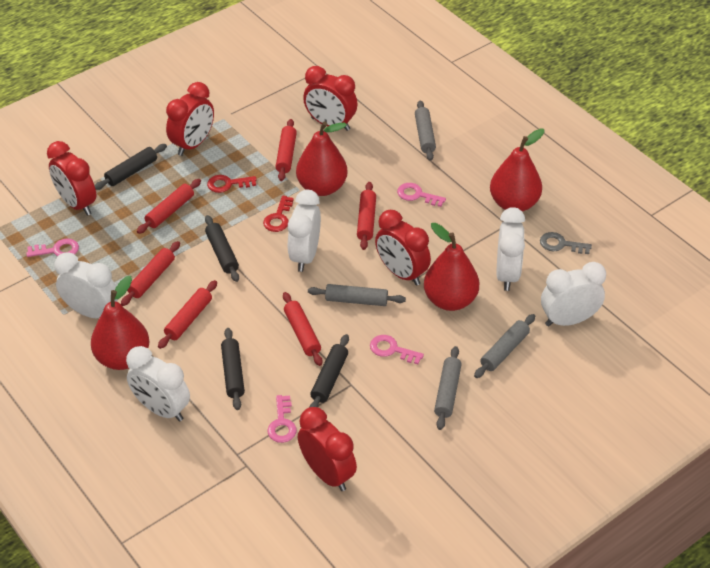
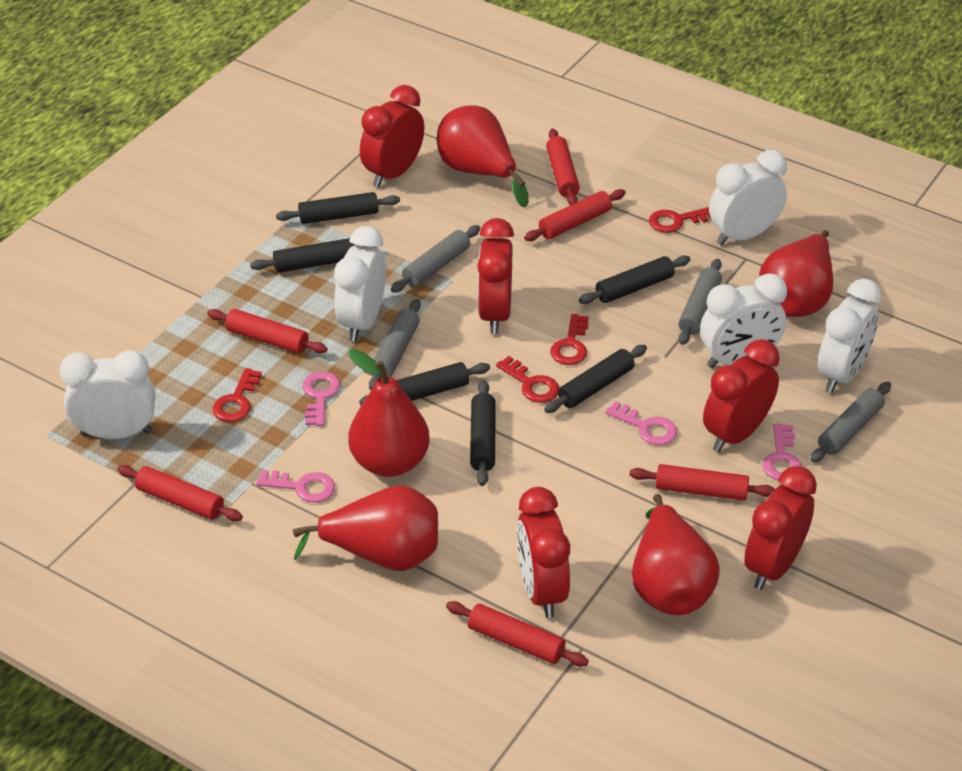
black rolling pin: 4 -> 6
grey key: 1 -> 0
red key: 2 -> 4
red pear: 4 -> 5

